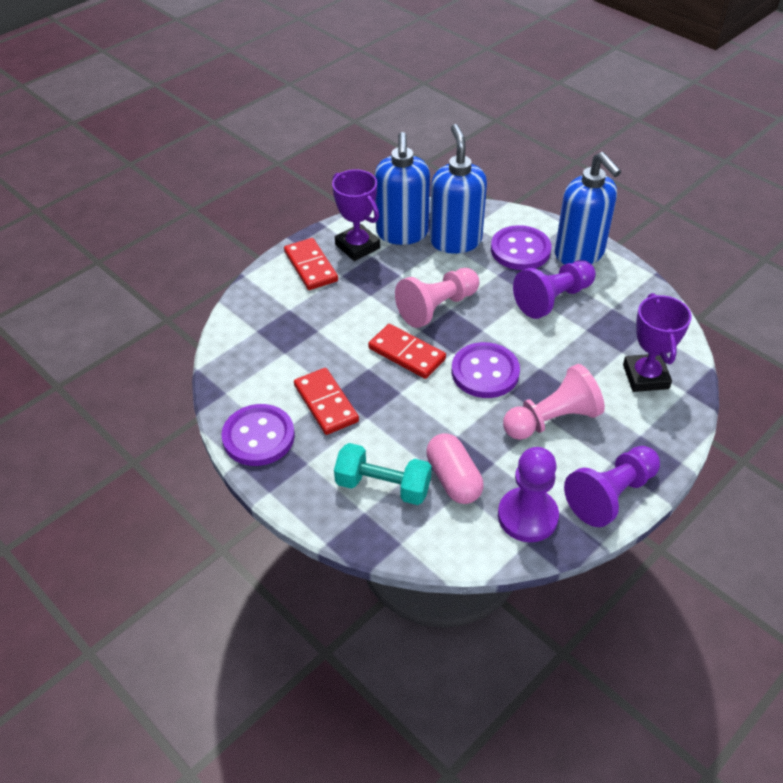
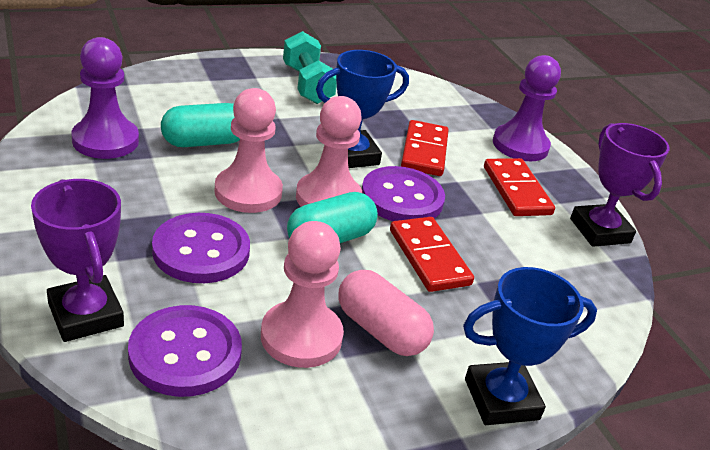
blue soap dispenser: 3 -> 0
blue trophy: 0 -> 2
pink pawn: 2 -> 3
purple pawn: 3 -> 2
turquoise capsule: 0 -> 2

